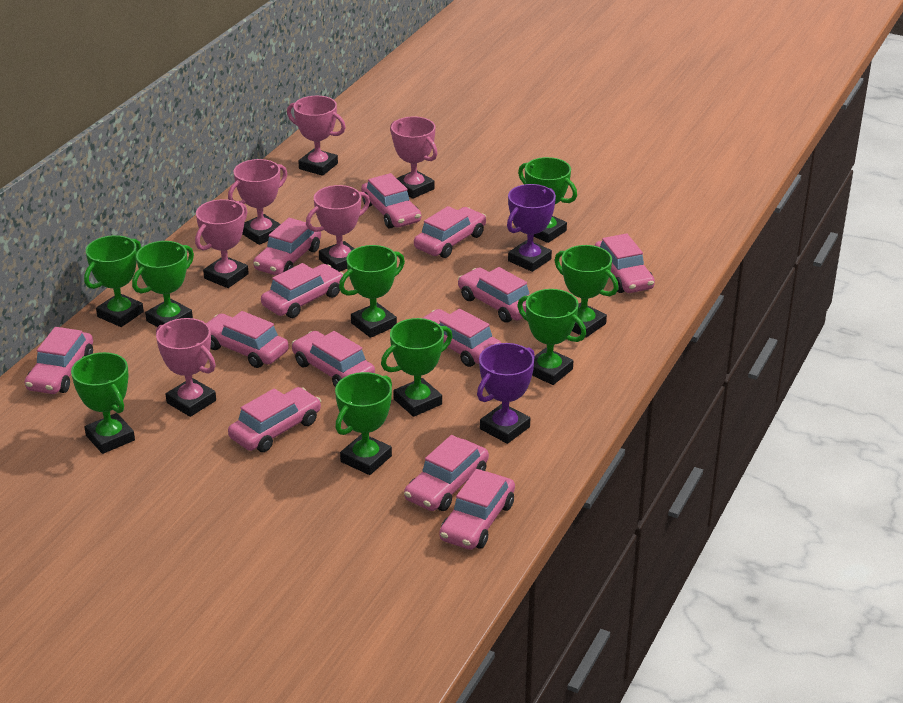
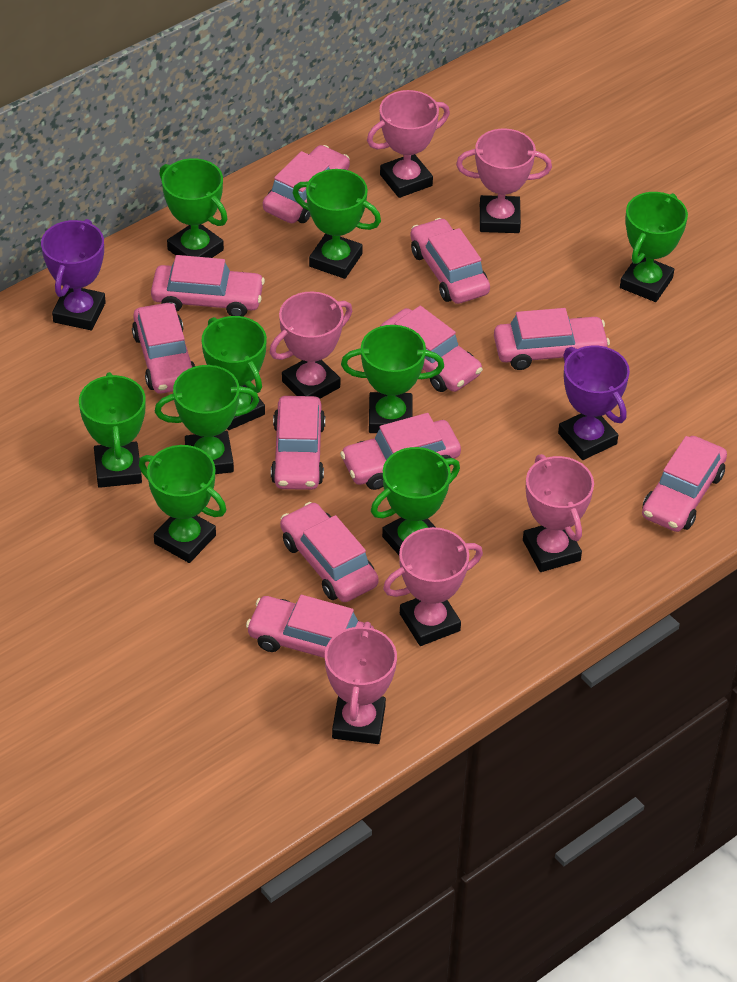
pink car: 13 -> 11

